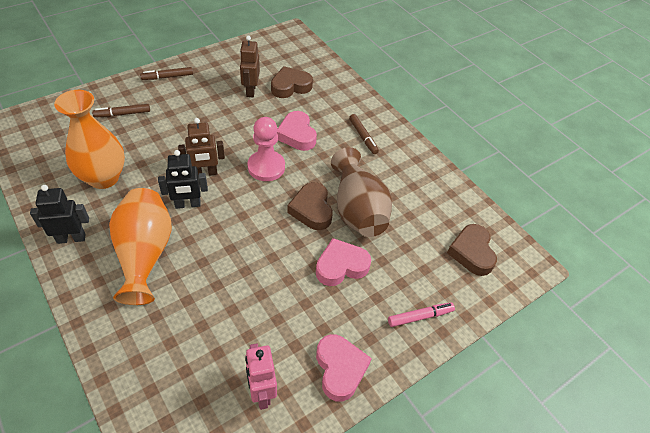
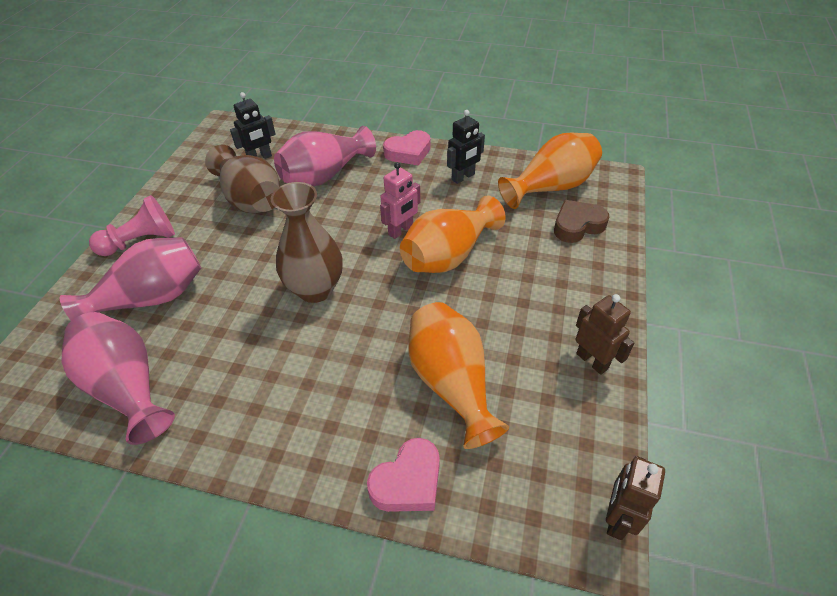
brown heart: 3 -> 1
brown marker: 3 -> 0
brown vase: 1 -> 2
orange vase: 2 -> 3
pink heart: 3 -> 2
pink marker: 1 -> 0
pink vase: 0 -> 3

